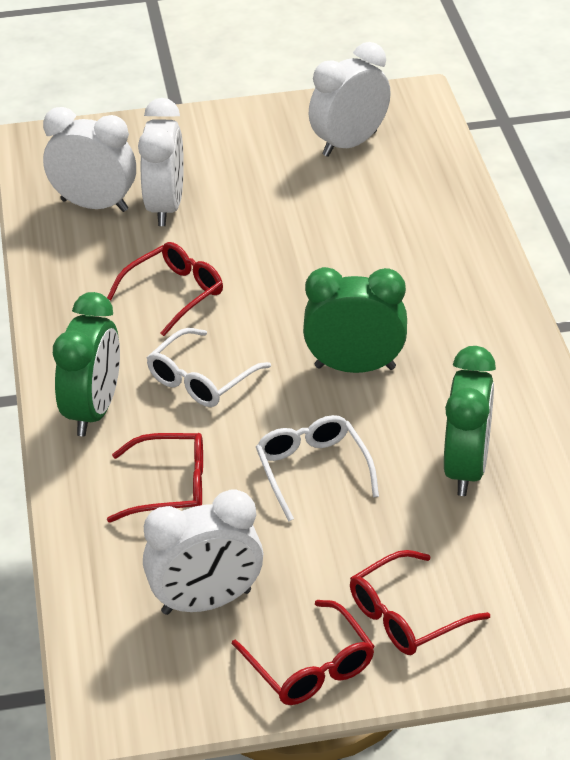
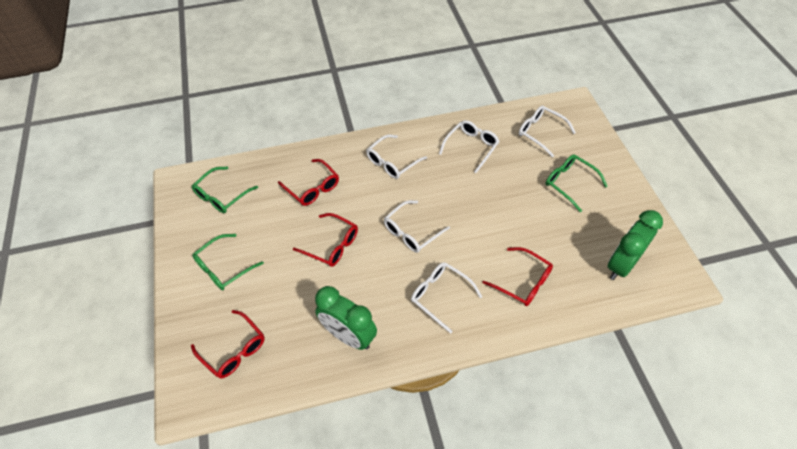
green clock: 3 -> 2
green glasses: 0 -> 3
white clock: 4 -> 0
white glasses: 2 -> 5

